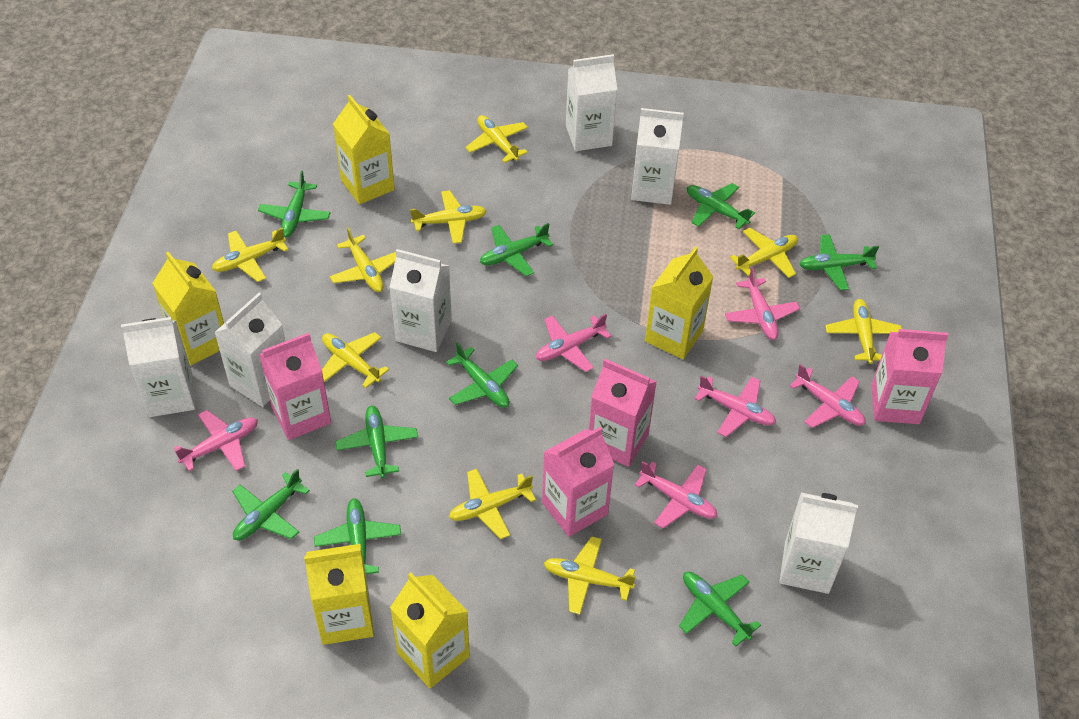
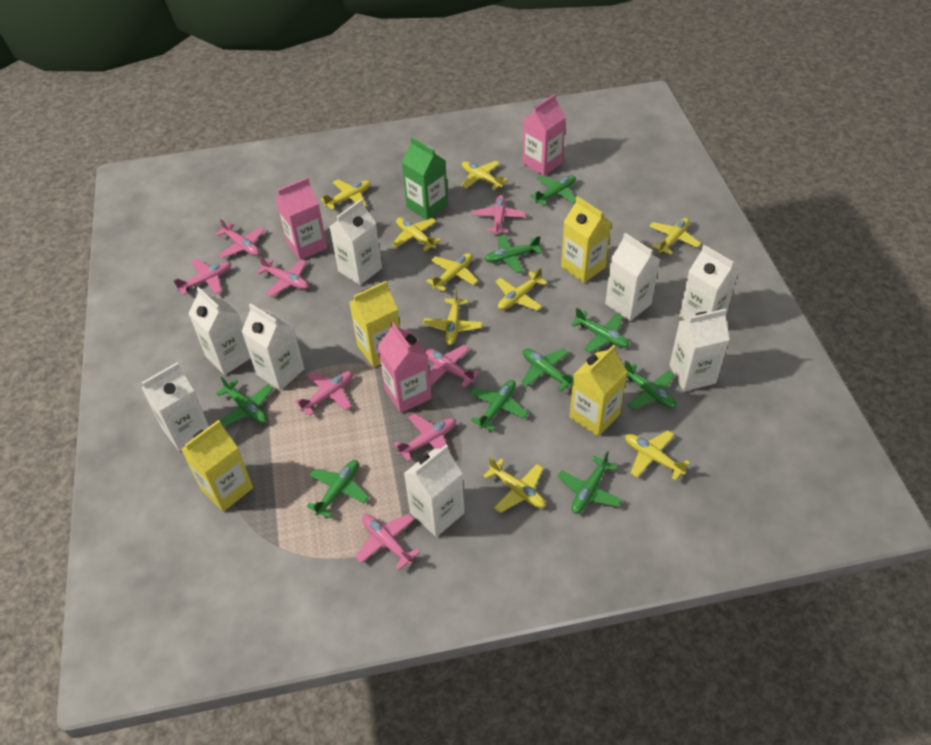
green carton: 0 -> 1
pink carton: 4 -> 3
pink plane: 6 -> 8
white carton: 6 -> 8
yellow carton: 5 -> 4

